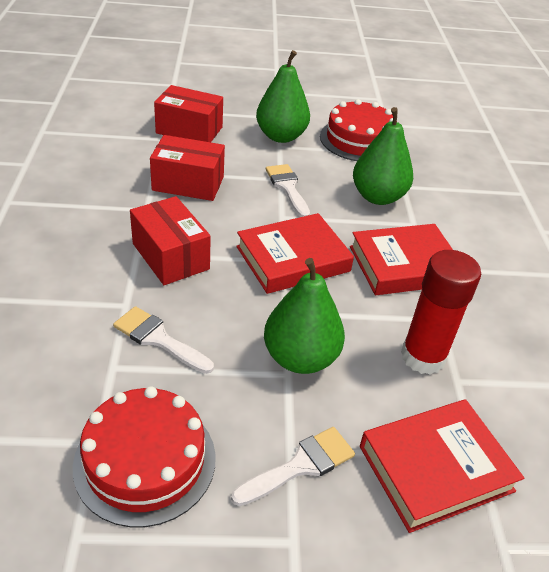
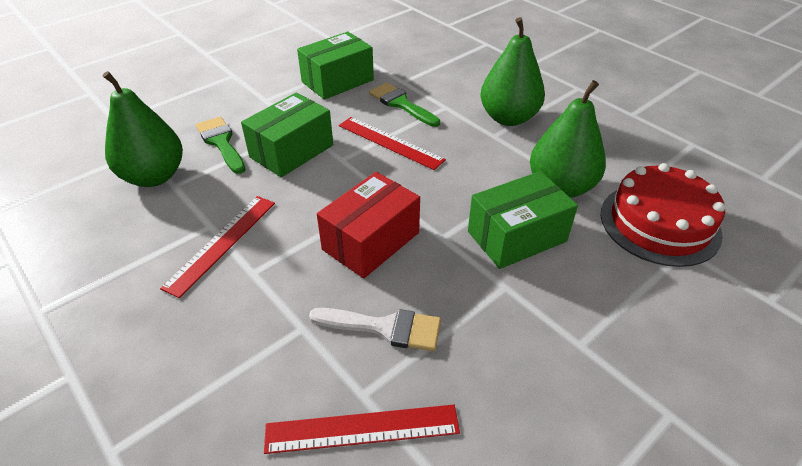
green box: 0 -> 3
green brush: 0 -> 2
red book: 3 -> 0
red box: 3 -> 1
red cake: 2 -> 1
red glue stick: 1 -> 0
red ruler: 0 -> 3
white brush: 3 -> 1

